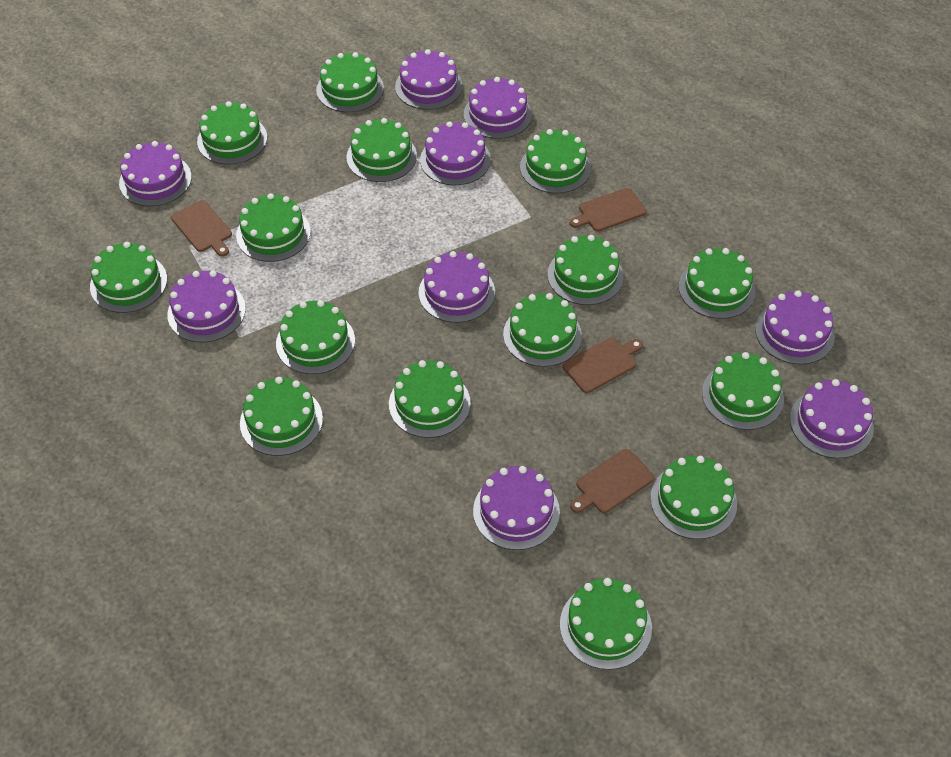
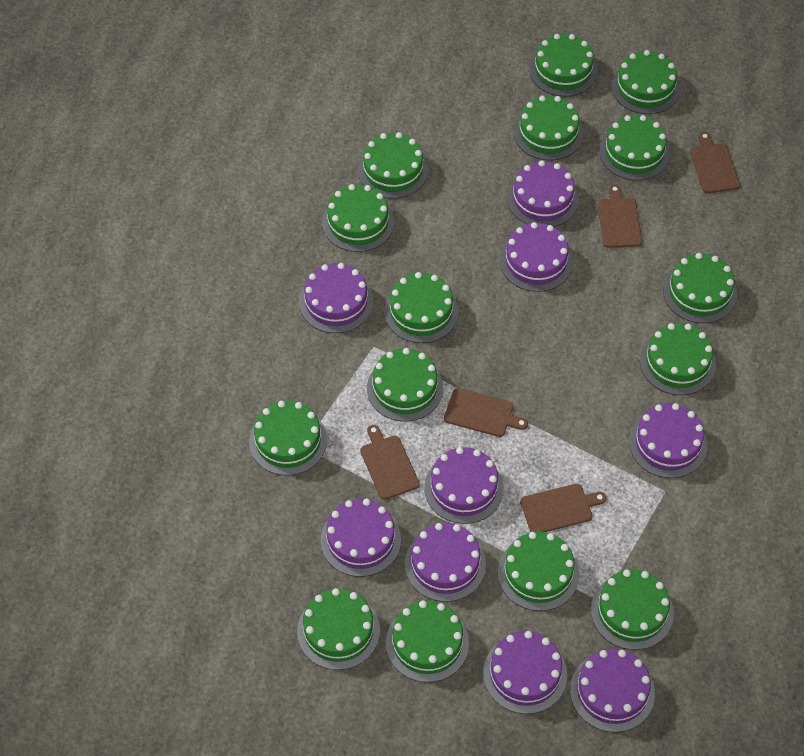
brown cutting board: 4 -> 5

